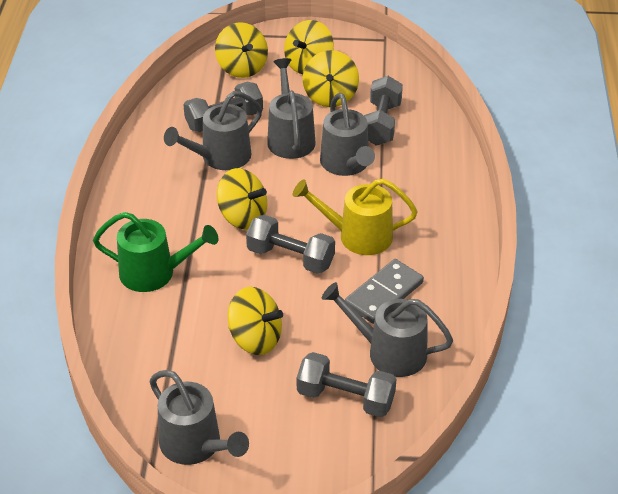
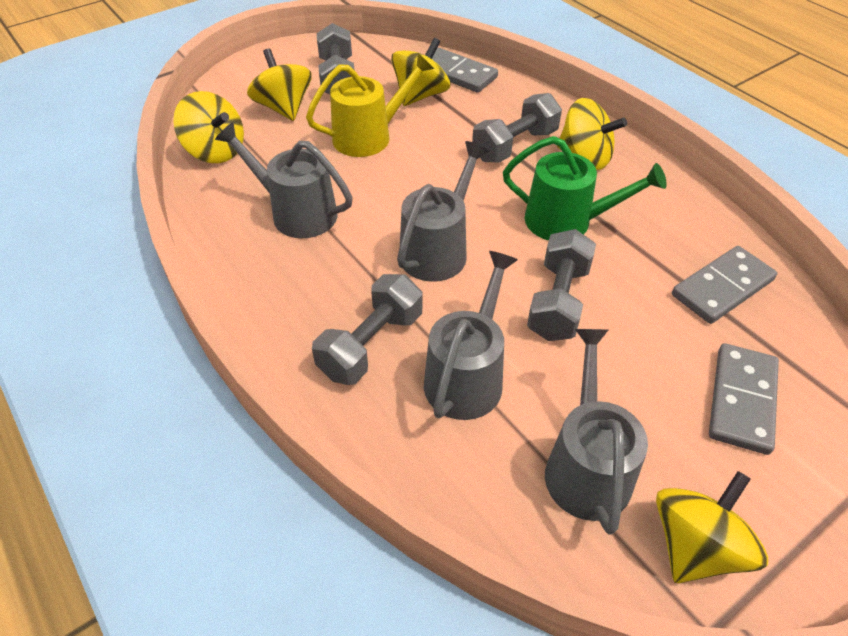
grey domino: 1 -> 3
grey watering can: 5 -> 4

